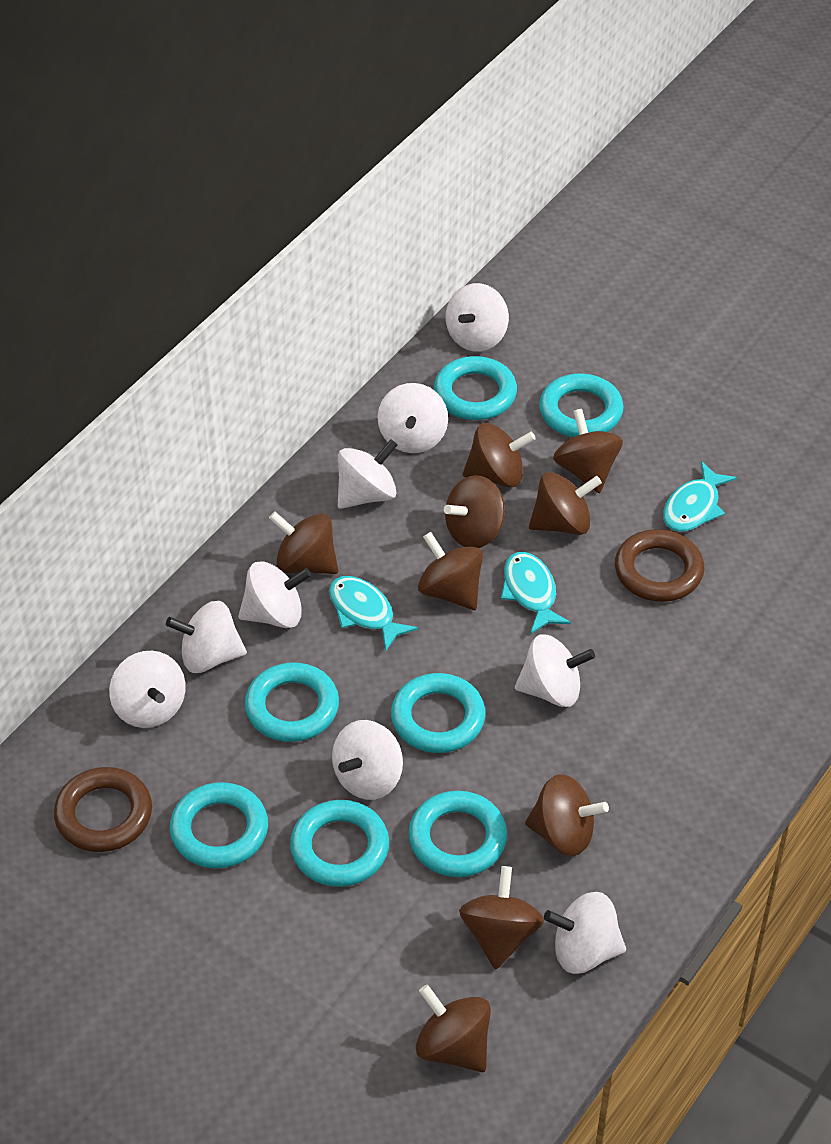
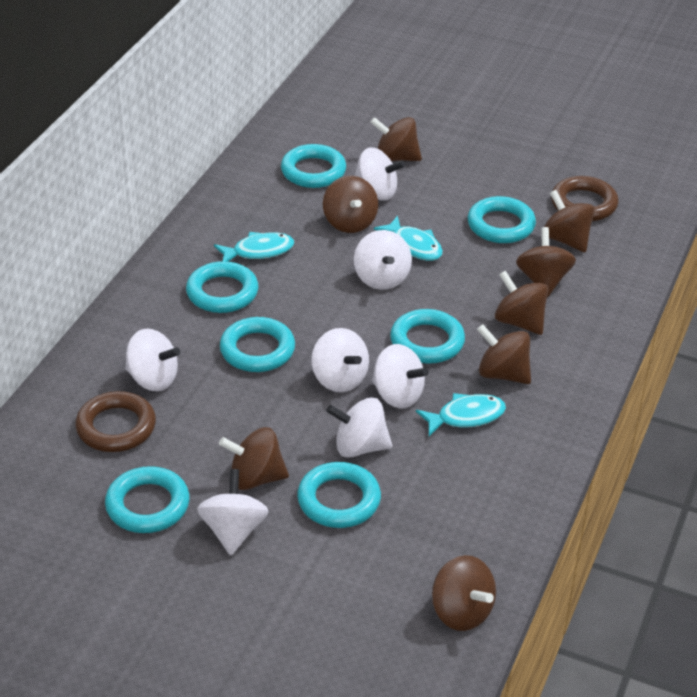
brown spinning top: 9 -> 8
white spinning top: 9 -> 7

